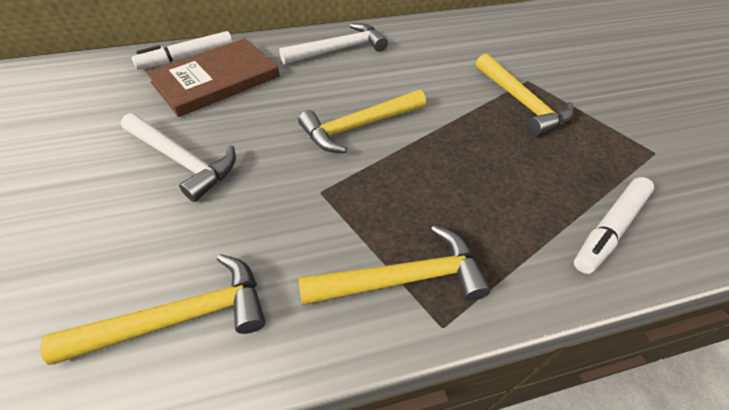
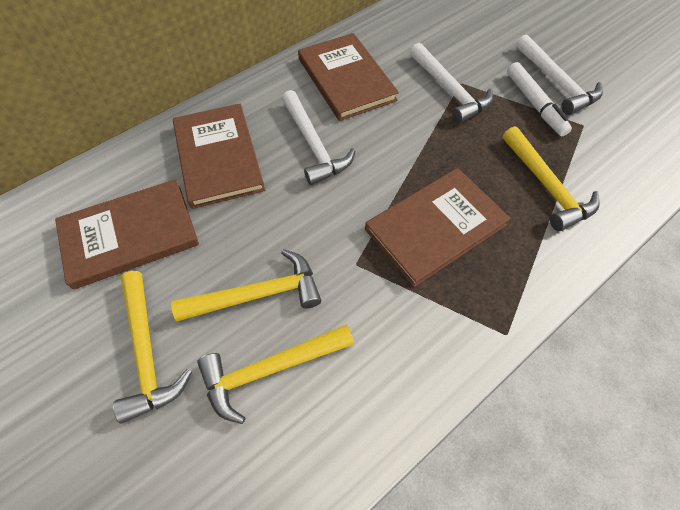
brown book: 1 -> 4
white hammer: 2 -> 3
white marker: 2 -> 1

